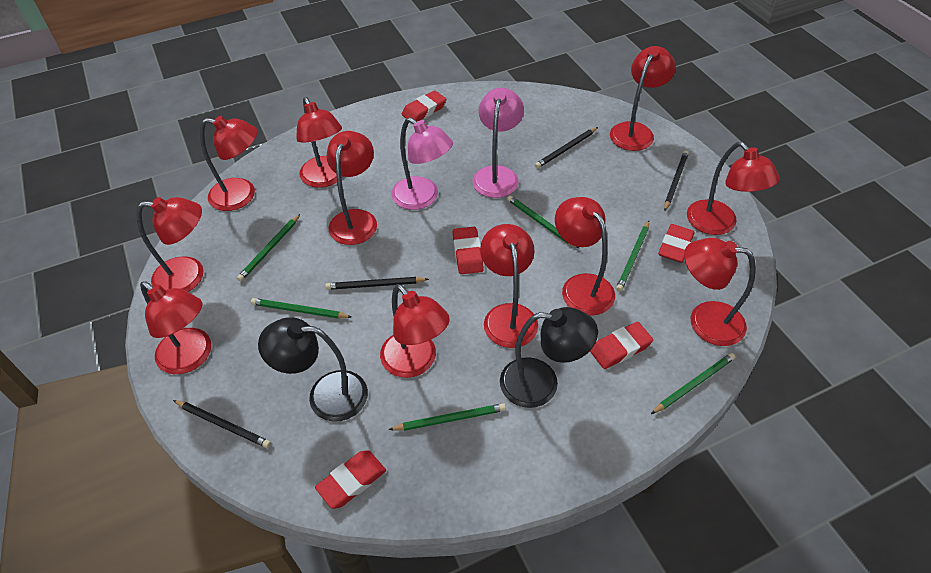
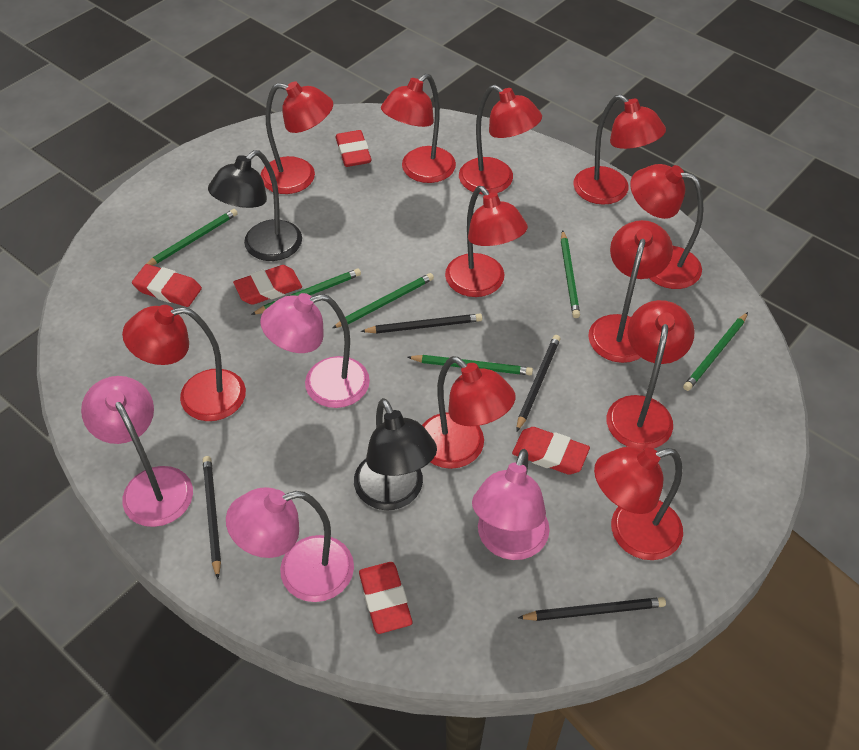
pink lamp: 2 -> 4

